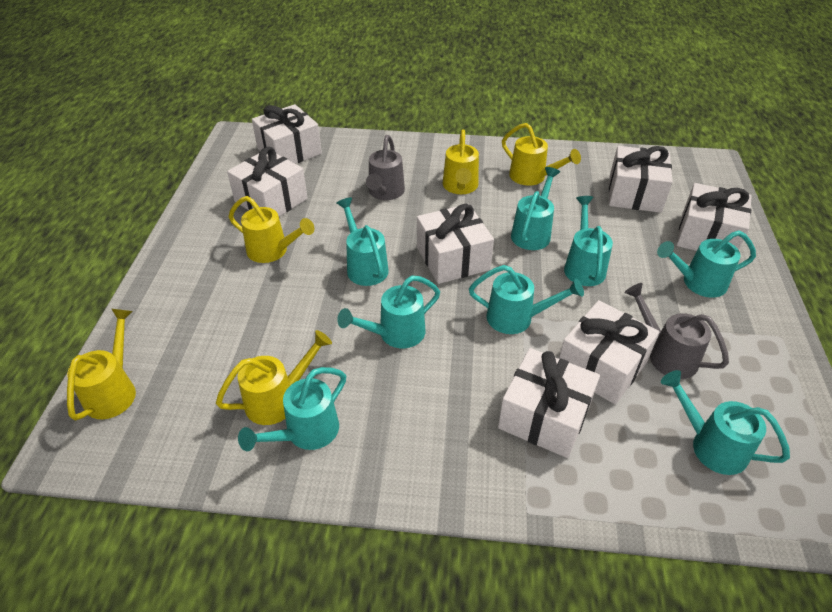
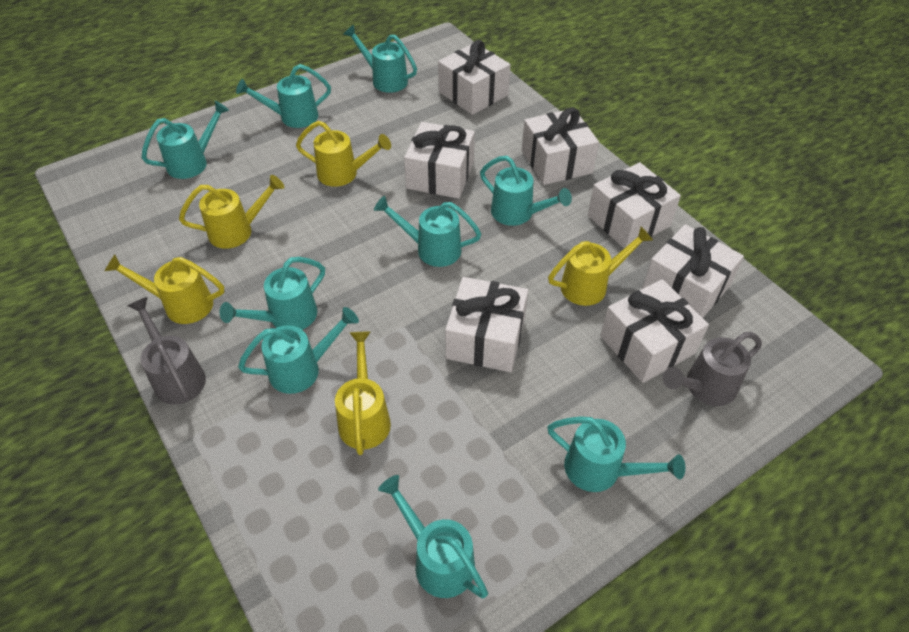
turquoise watering can: 8 -> 9

